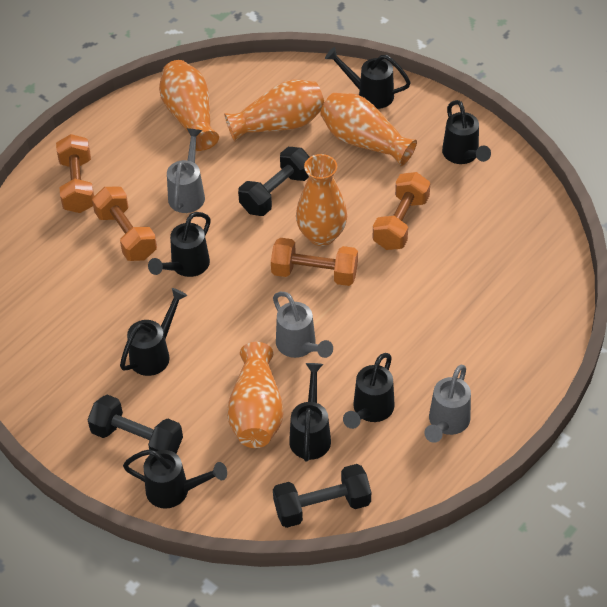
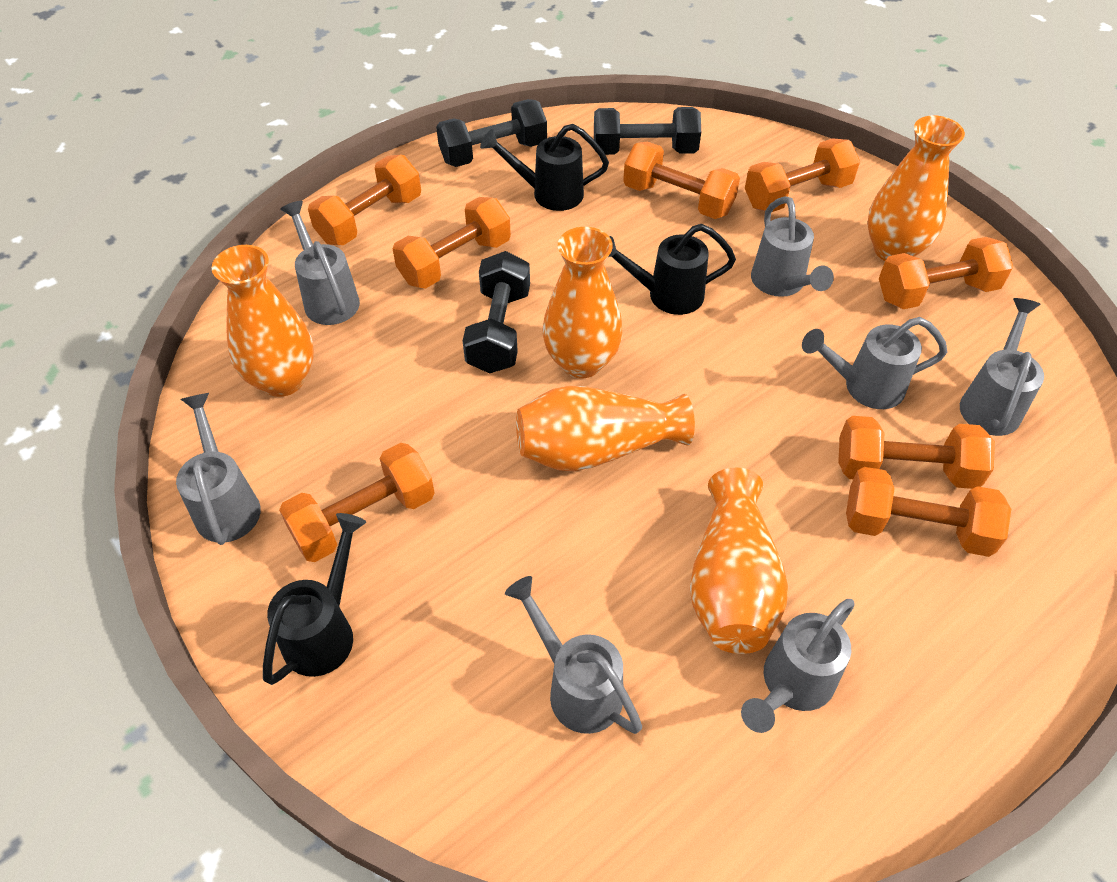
black watering can: 7 -> 3
grey watering can: 3 -> 7
orange dumbbell: 4 -> 8

